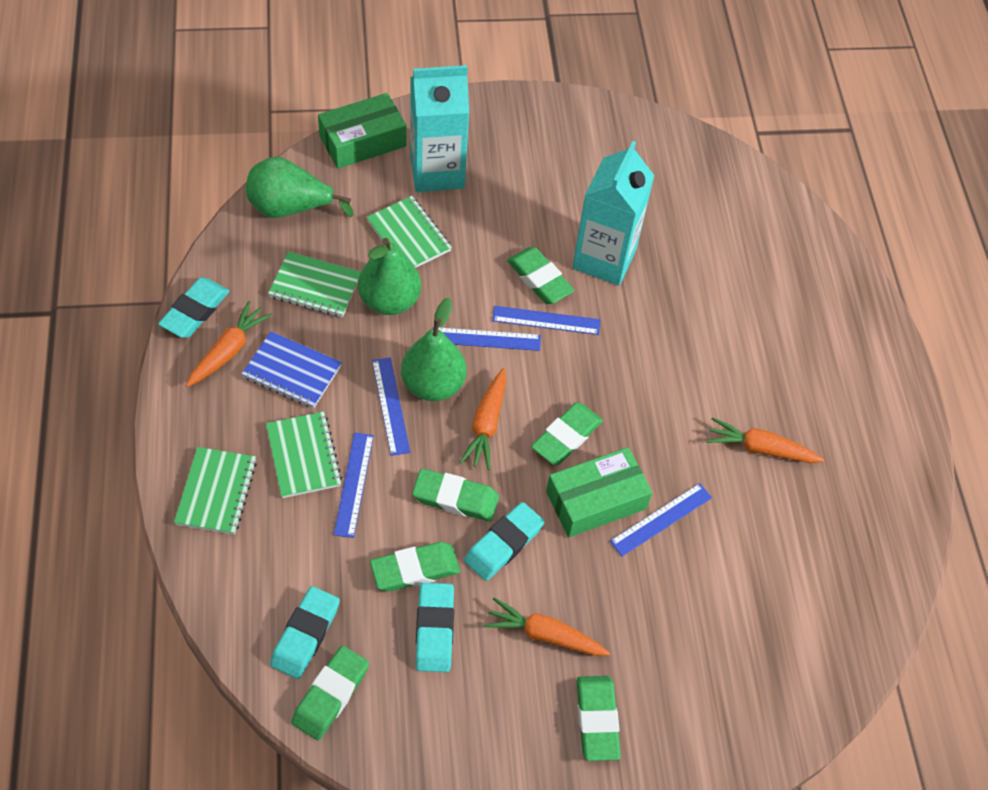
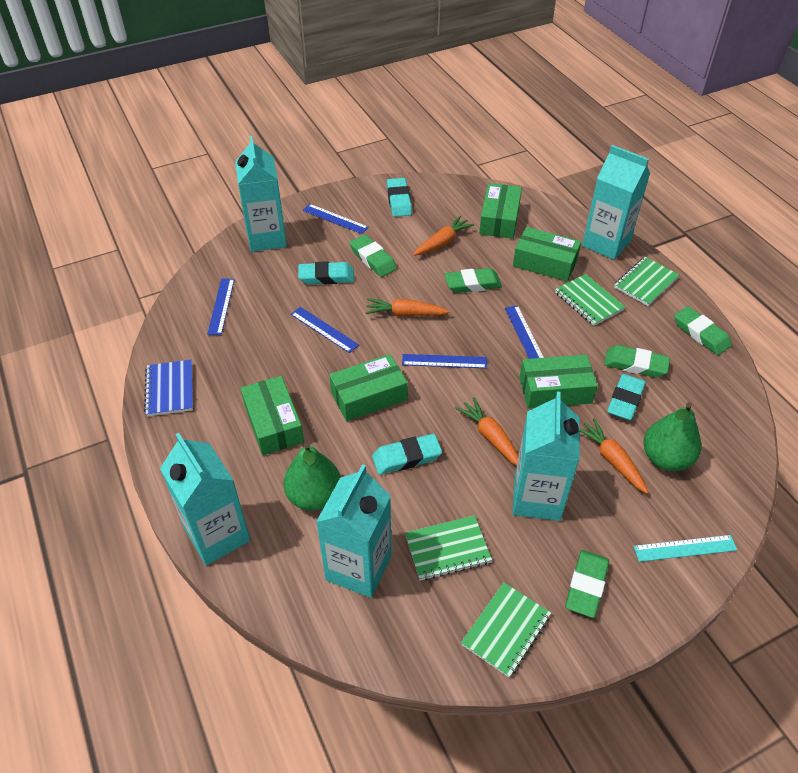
green box: 2 -> 5
green eraser: 6 -> 5
green pear: 3 -> 2
turquoise carton: 2 -> 5
turquoise ruler: 0 -> 1

